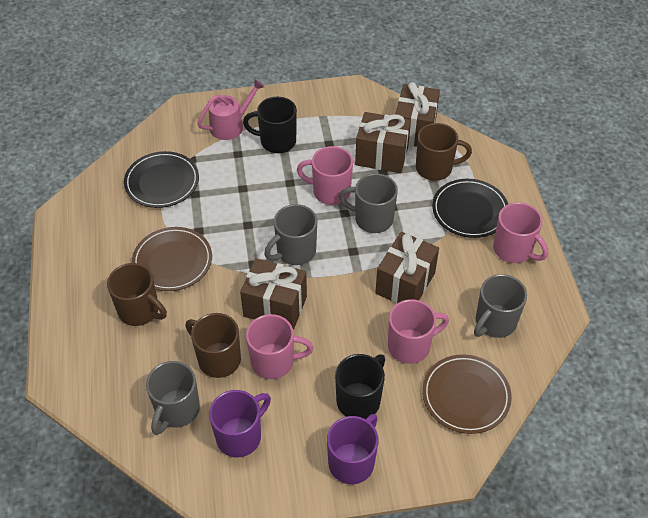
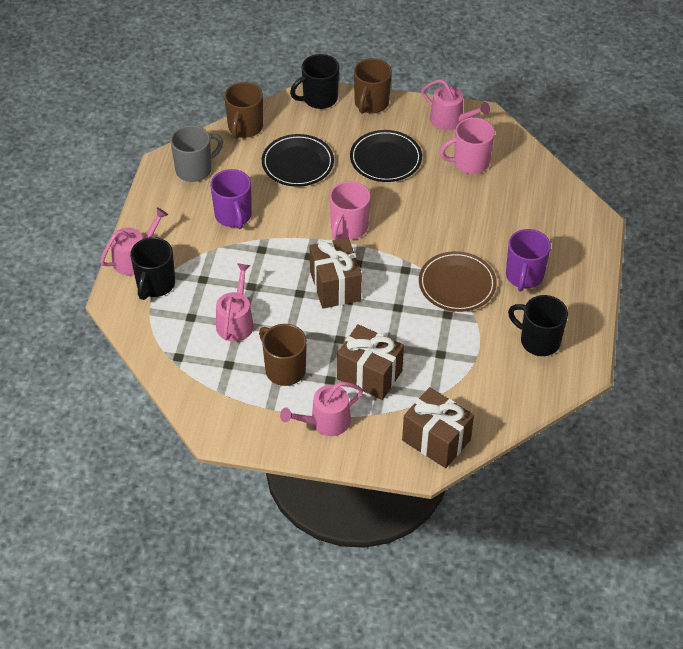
black mug: 2 -> 3
brown gift: 4 -> 3
brown plate: 2 -> 1
grey mug: 4 -> 1
pink mug: 4 -> 2
pink watering can: 1 -> 4

